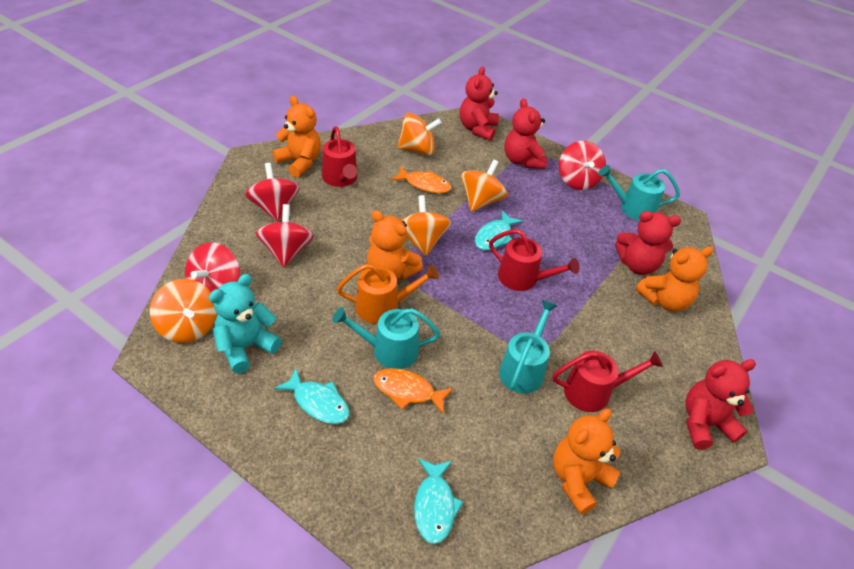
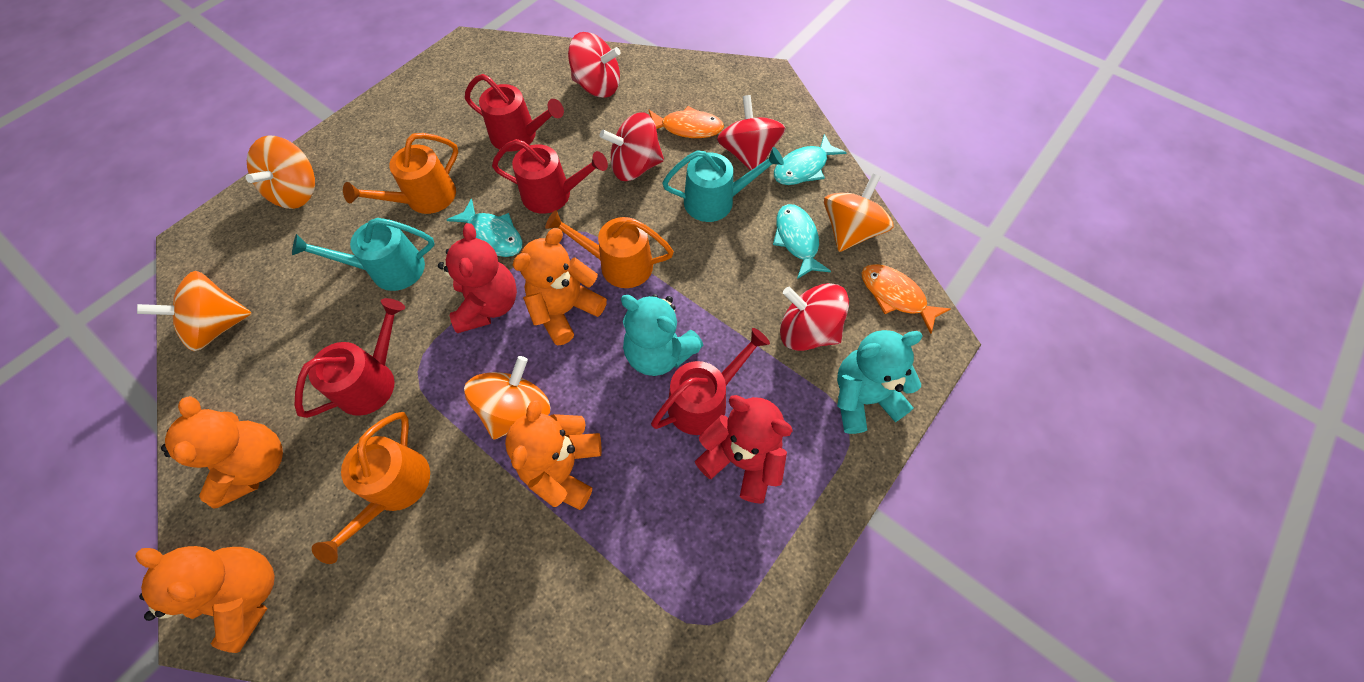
orange watering can: 1 -> 3
red teddy bear: 4 -> 2
red watering can: 3 -> 4
turquoise teddy bear: 1 -> 2
turquoise watering can: 3 -> 2

